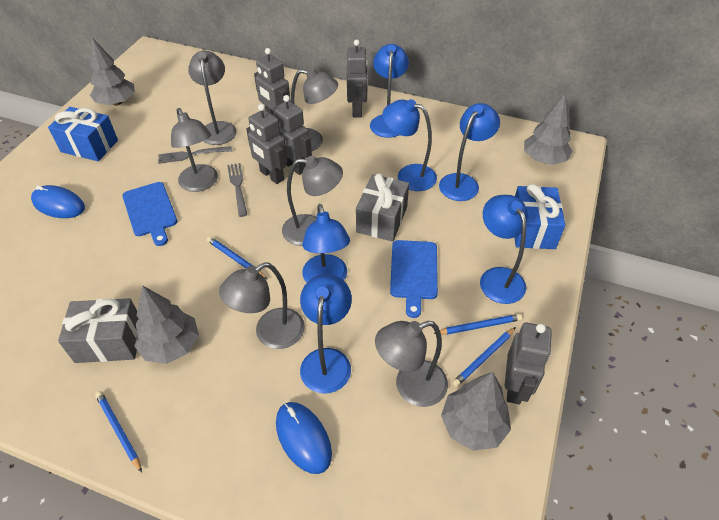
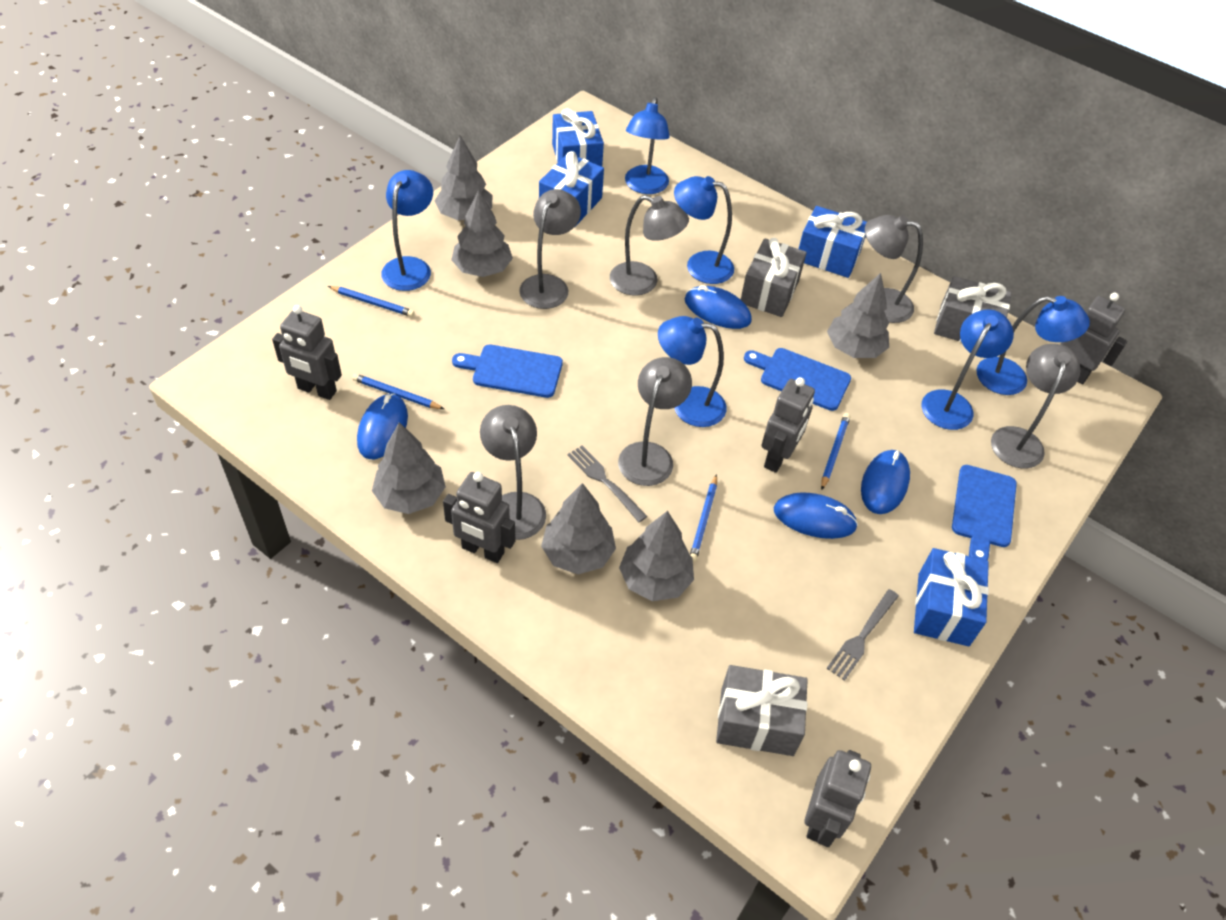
blue cutting board: 2 -> 3
blue gift: 2 -> 4
blue mouse: 2 -> 4
grey gift: 2 -> 3
grey tree: 4 -> 6

